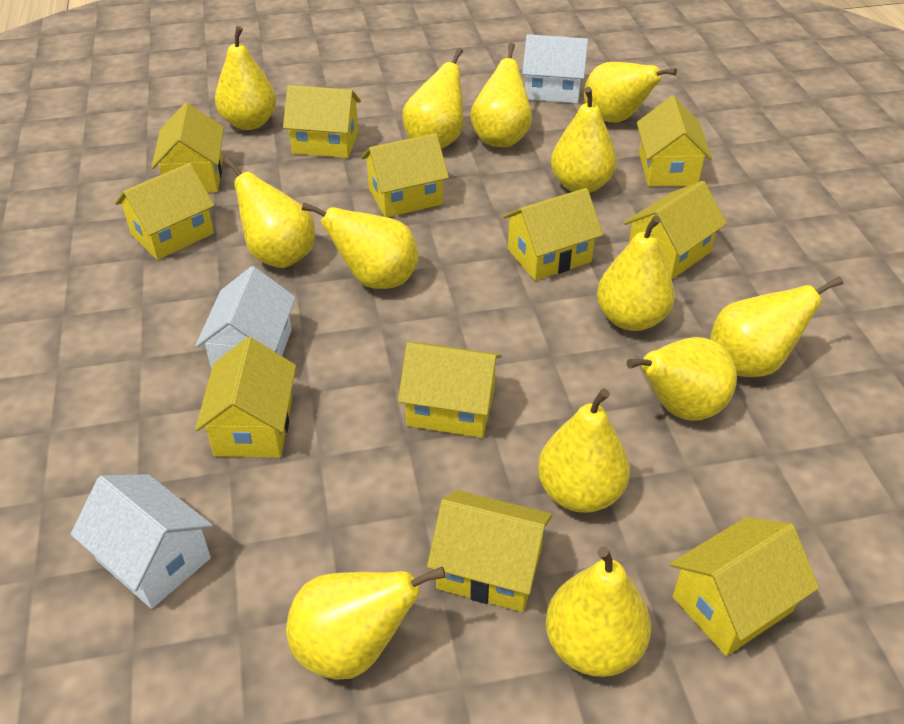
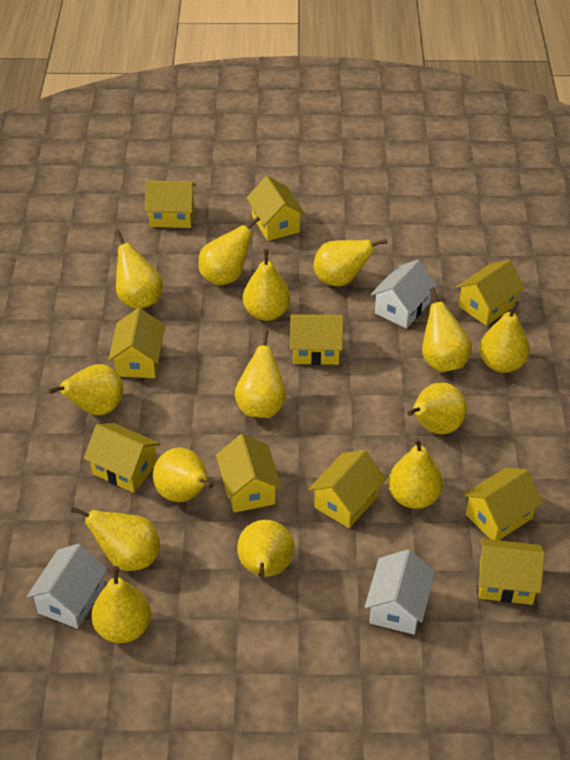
yellow house: 11 -> 10
yellow pear: 13 -> 14

